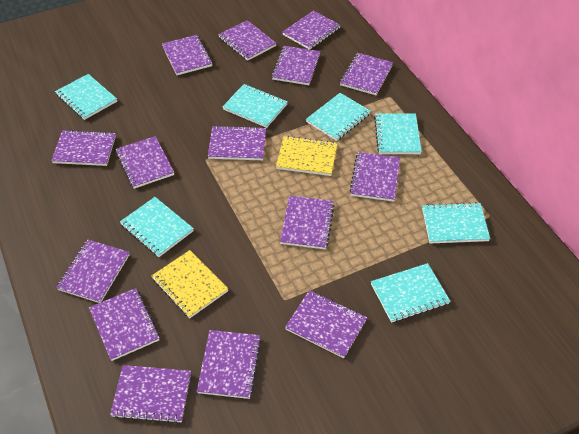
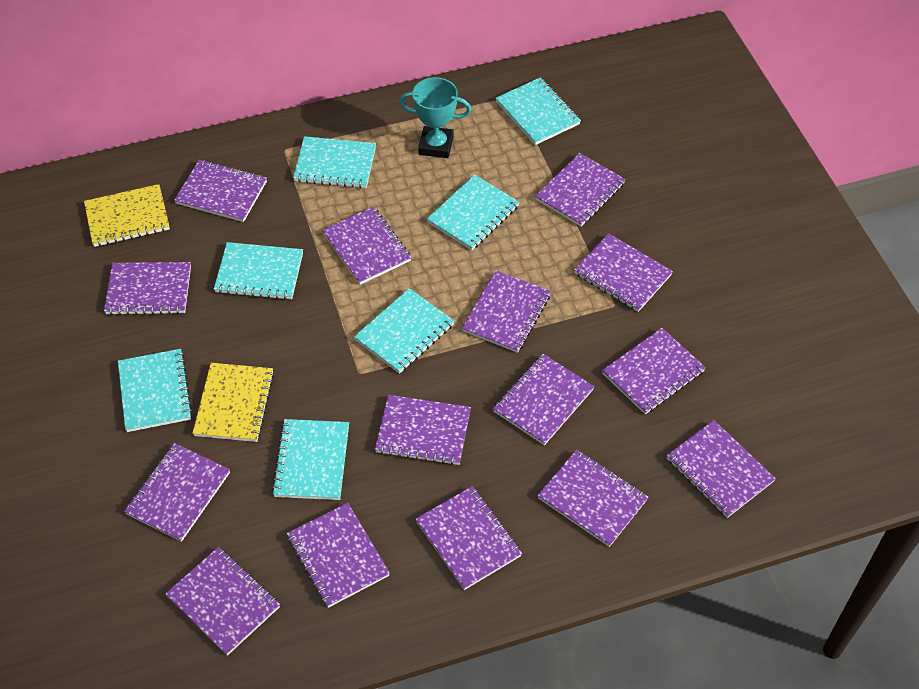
turquoise trophy: 0 -> 1

